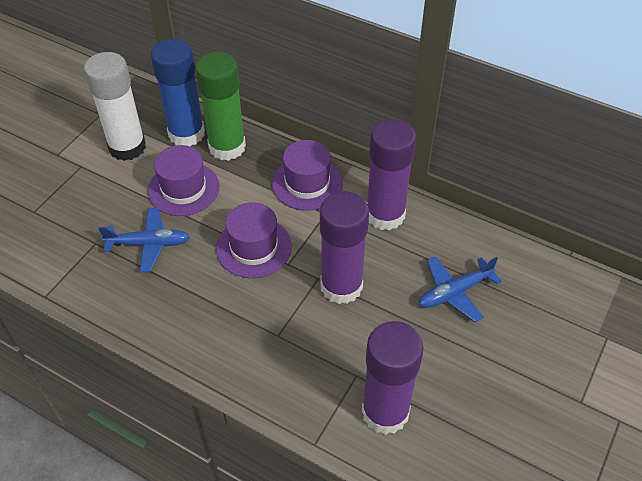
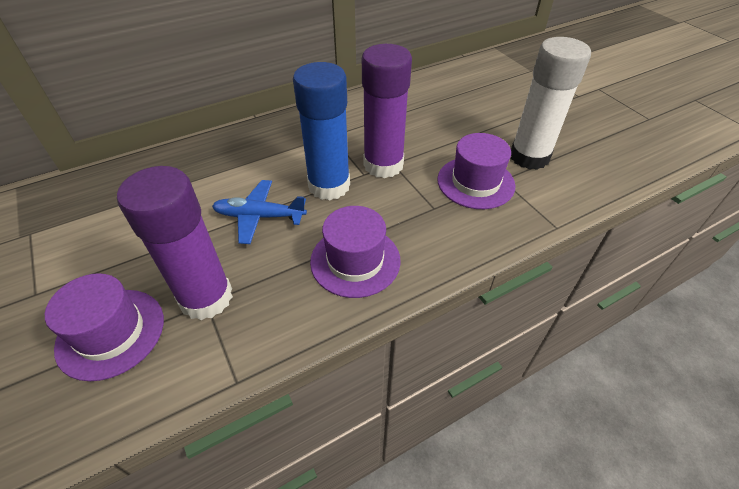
blue plane: 2 -> 1
green glue stick: 1 -> 0
purple glue stick: 3 -> 2

